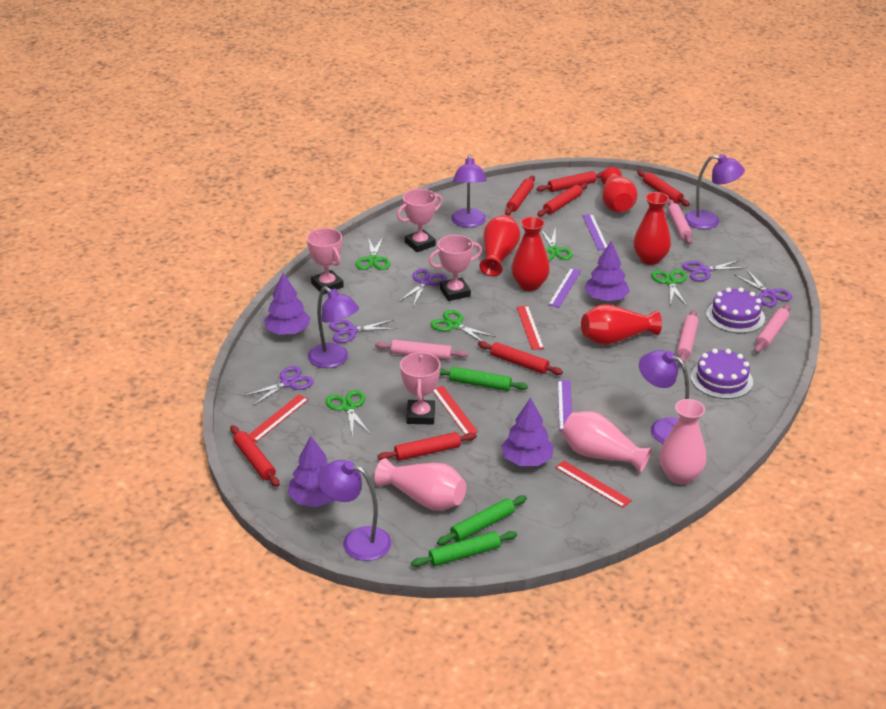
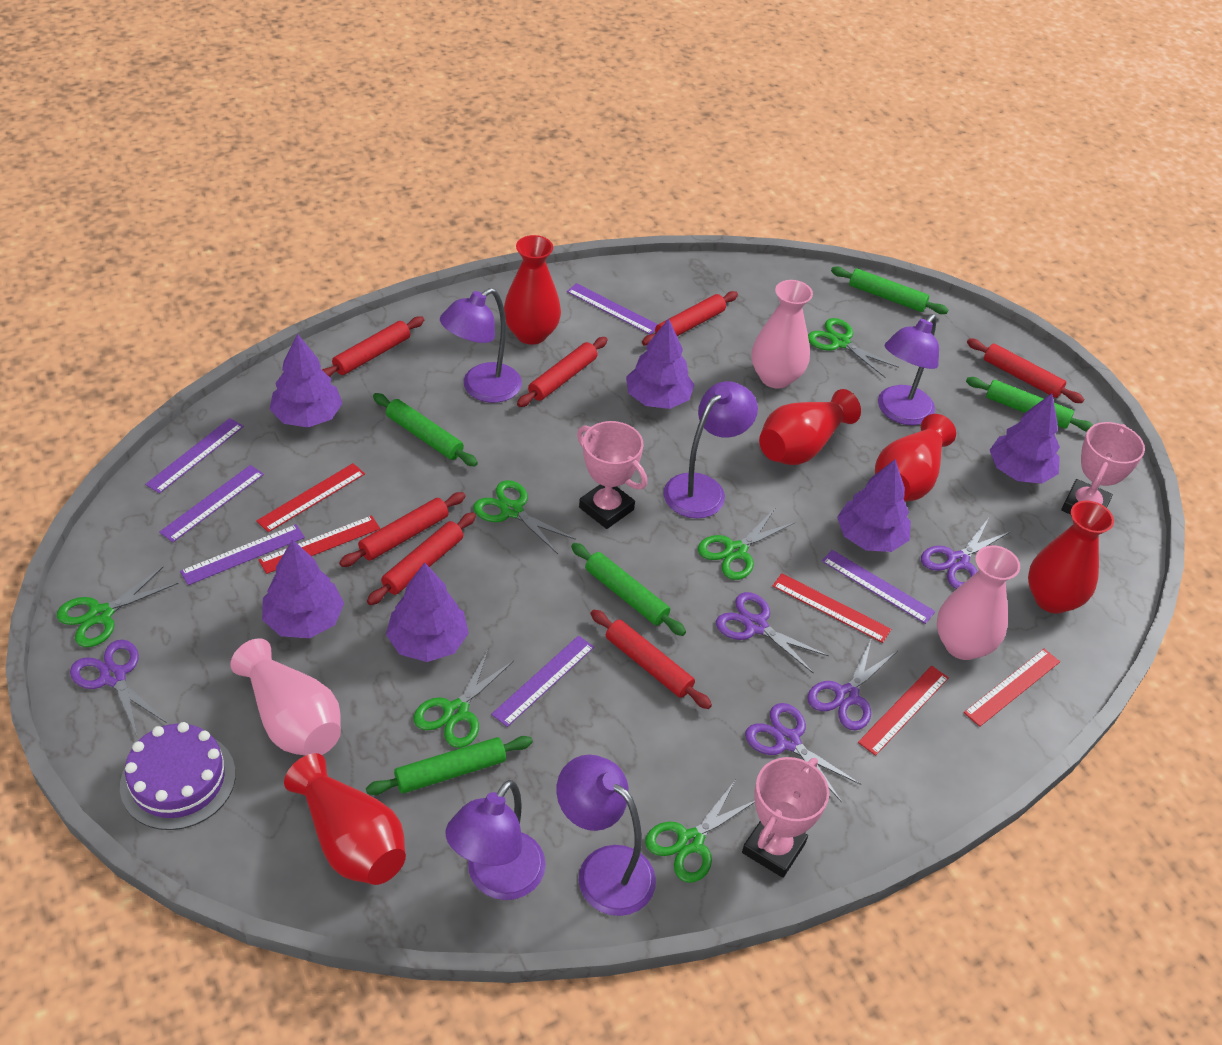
green rolling pin: 3 -> 5
green scissors: 5 -> 6
pink rolling pin: 4 -> 0
pink trophy: 4 -> 3
purple cake: 2 -> 1
purple ruler: 3 -> 6
purple tree: 4 -> 6
red ruler: 4 -> 5

